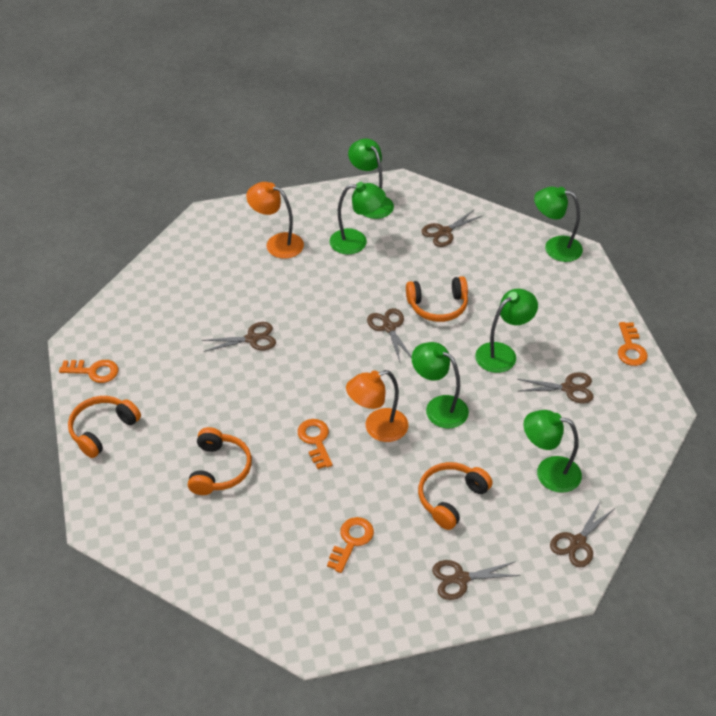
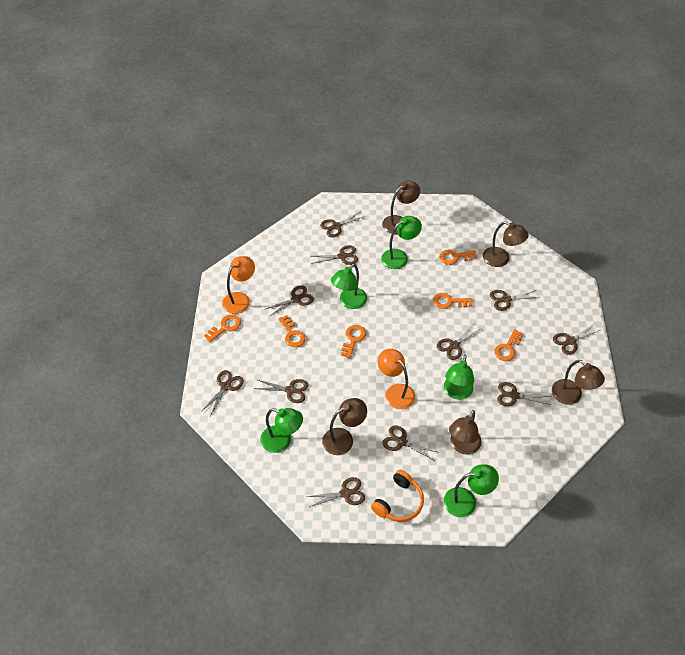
brown lamp: 0 -> 5
brown scissors: 6 -> 11
green lamp: 6 -> 5
orange headphones: 4 -> 1
orange key: 4 -> 6

